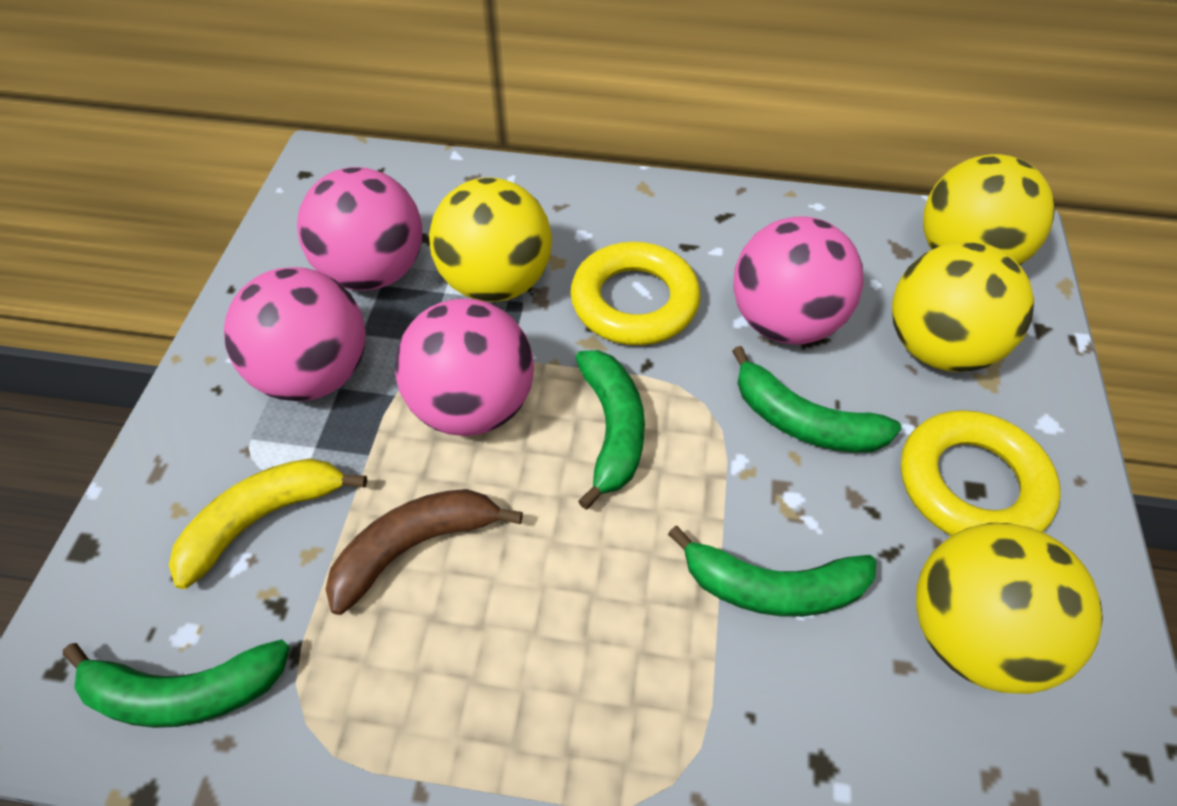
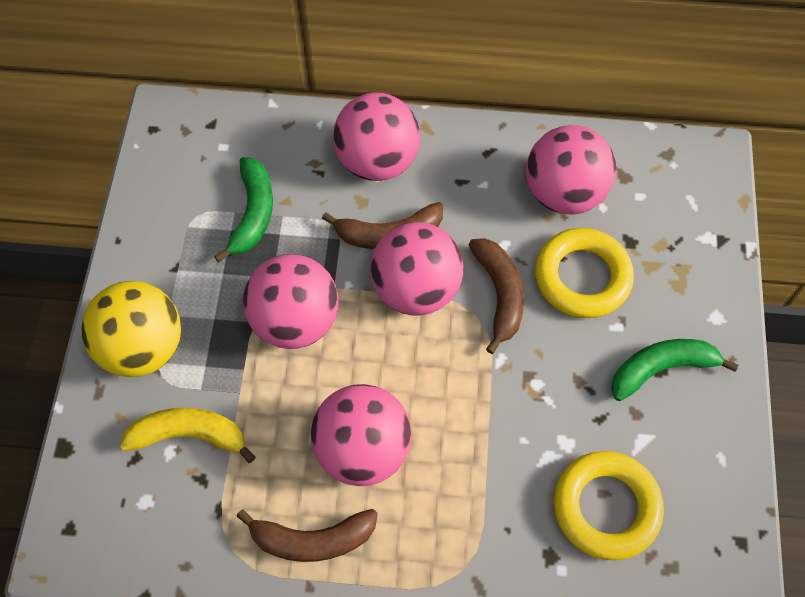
brown banana: 1 -> 3
green banana: 4 -> 2
pink ball: 4 -> 5
yellow ball: 4 -> 1

